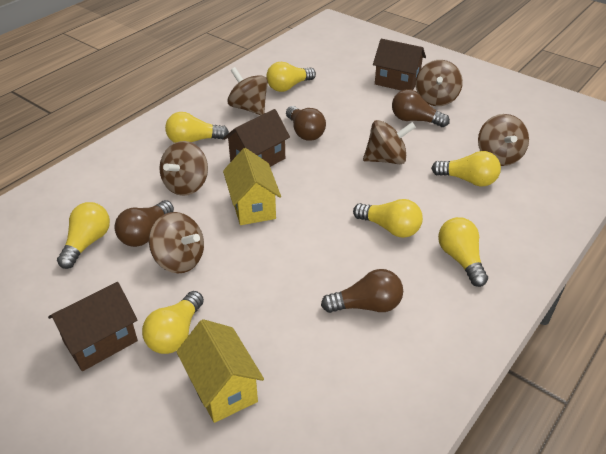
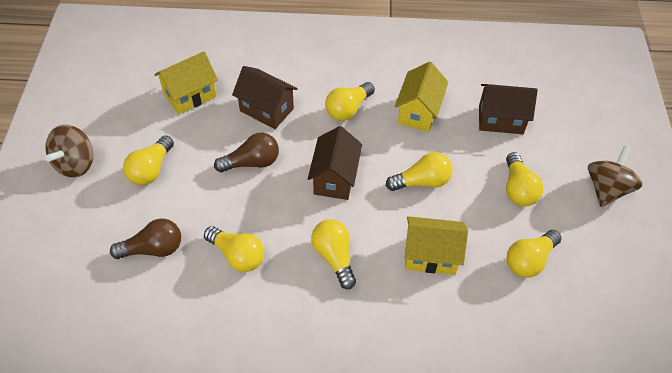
brown light bulb: 4 -> 2
brown spinning top: 6 -> 2
yellow house: 2 -> 3

